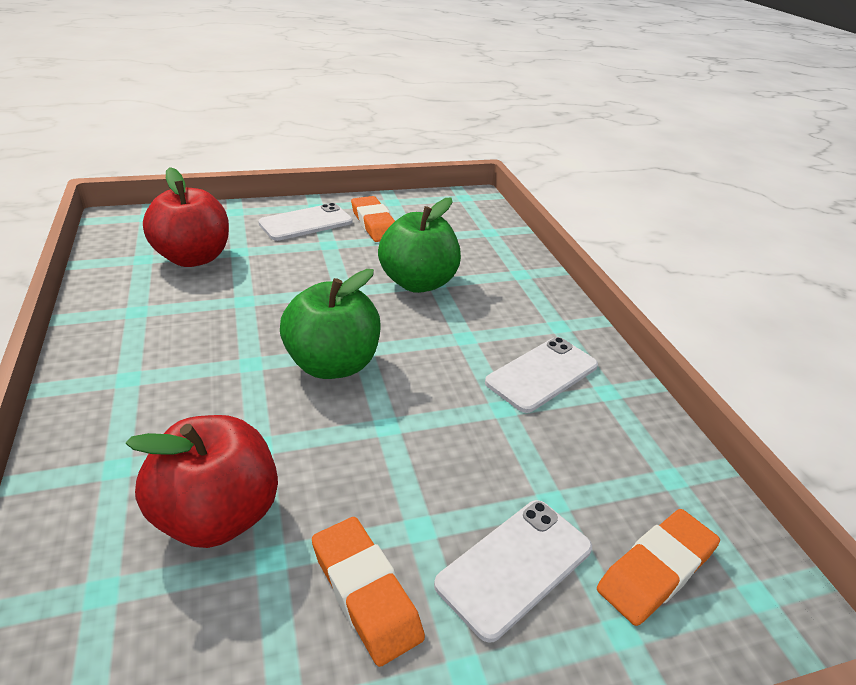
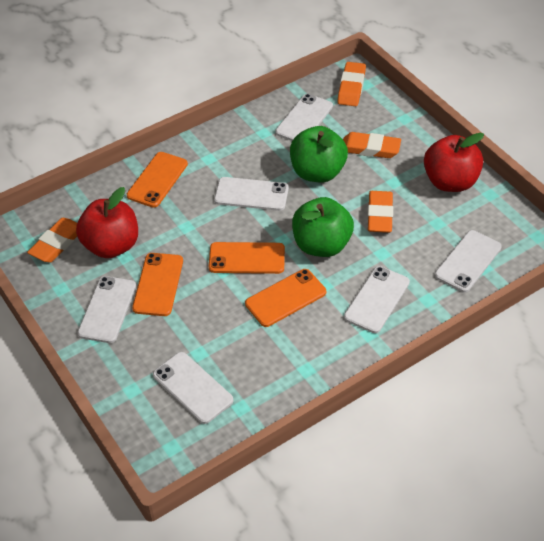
orange eraser: 3 -> 4
orange phone: 0 -> 4
white phone: 3 -> 6

